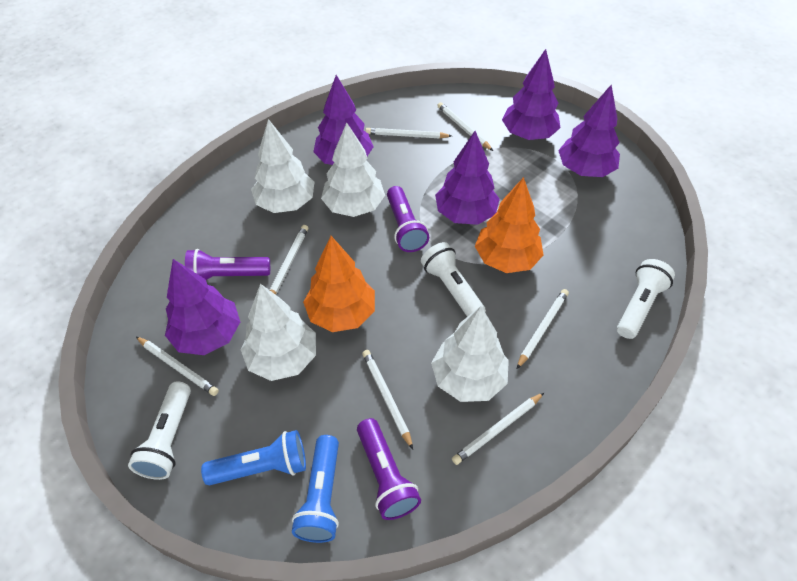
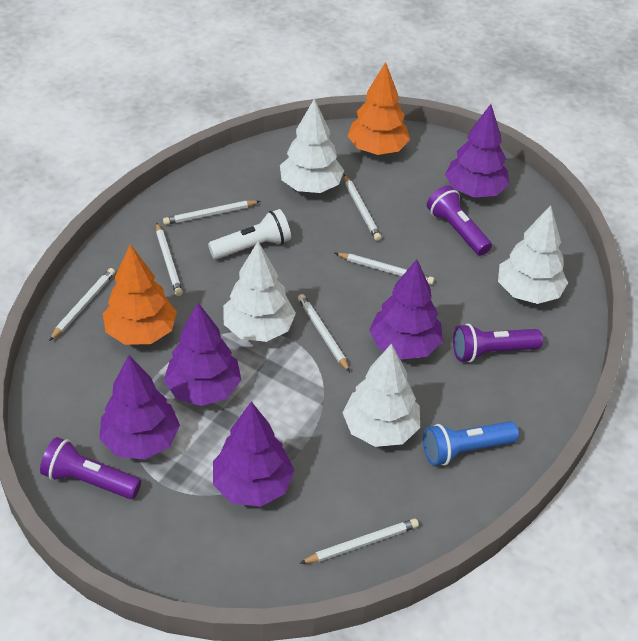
blue flashlight: 2 -> 1
white flashlight: 3 -> 1

